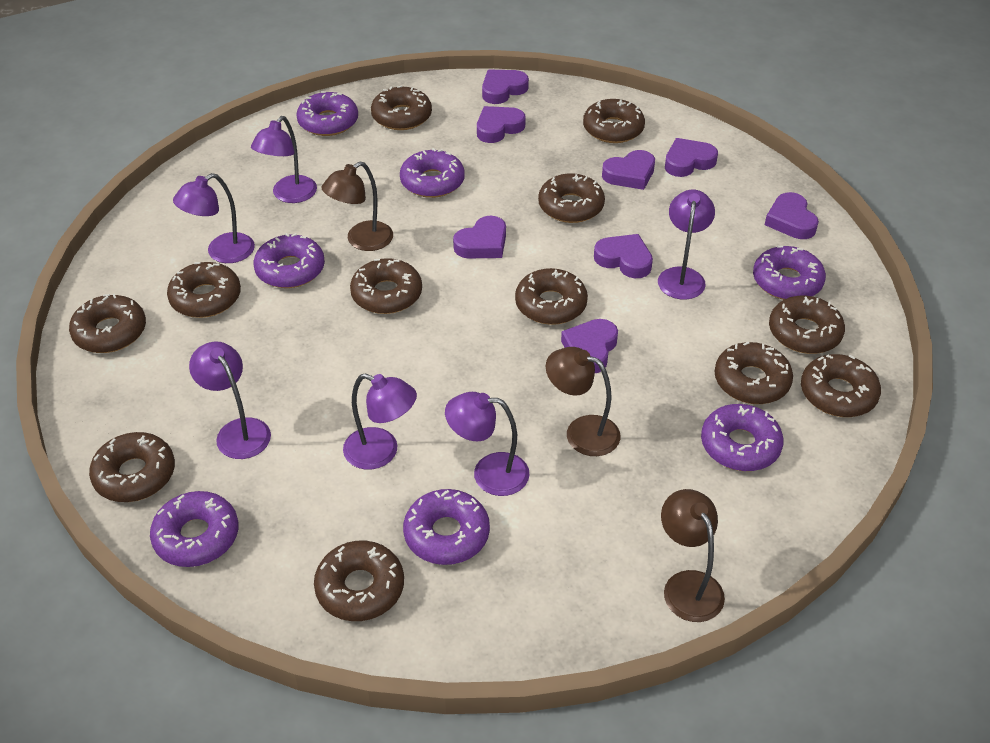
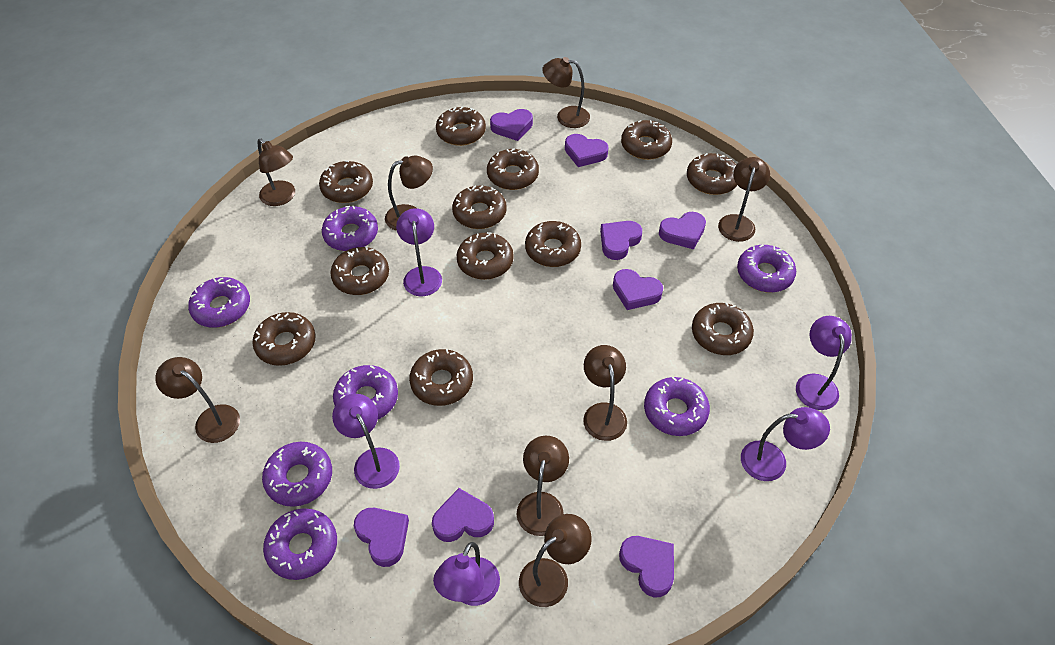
brown lamp: 3 -> 8
purple lamp: 6 -> 5

